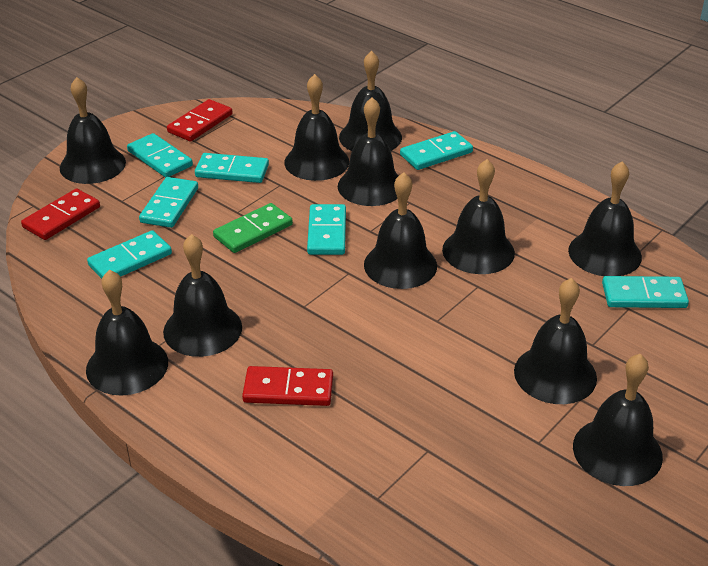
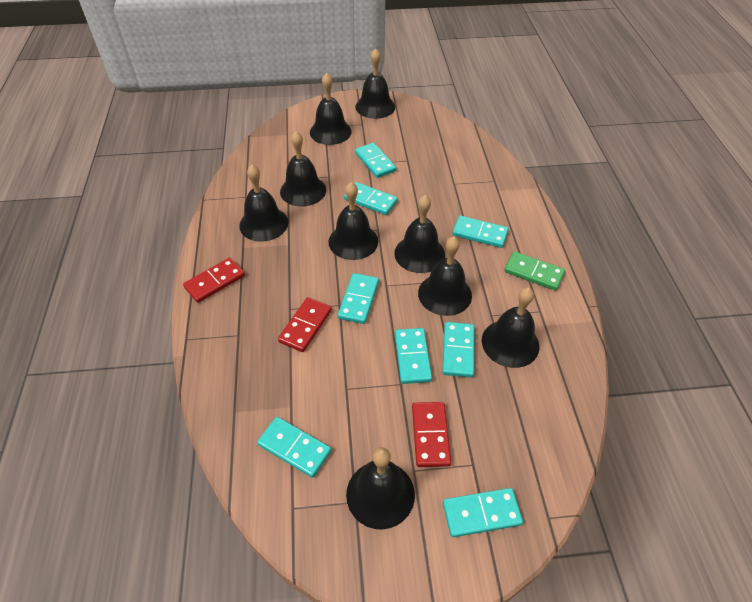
black bell: 11 -> 9
turquoise domino: 7 -> 8

